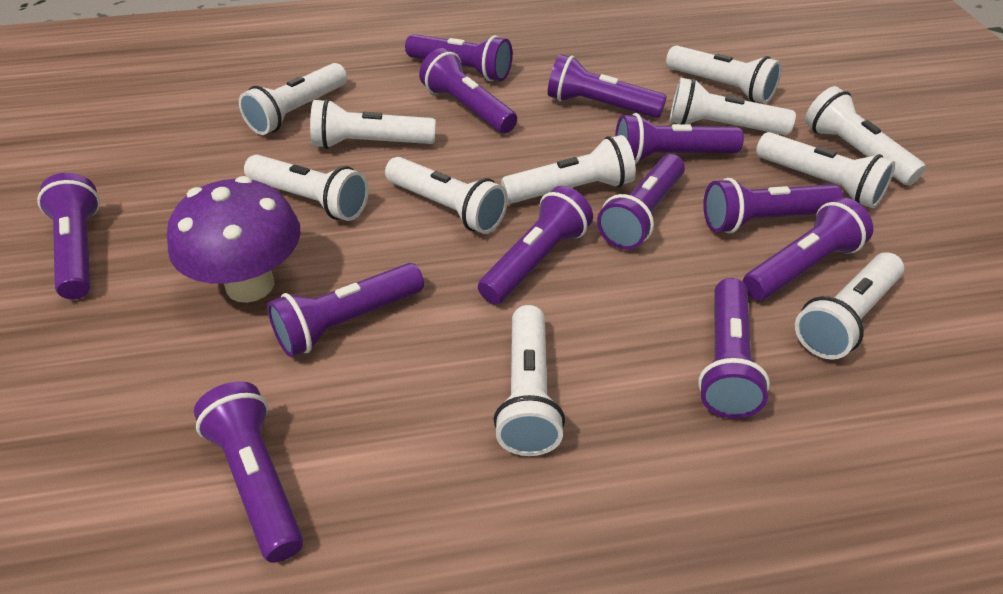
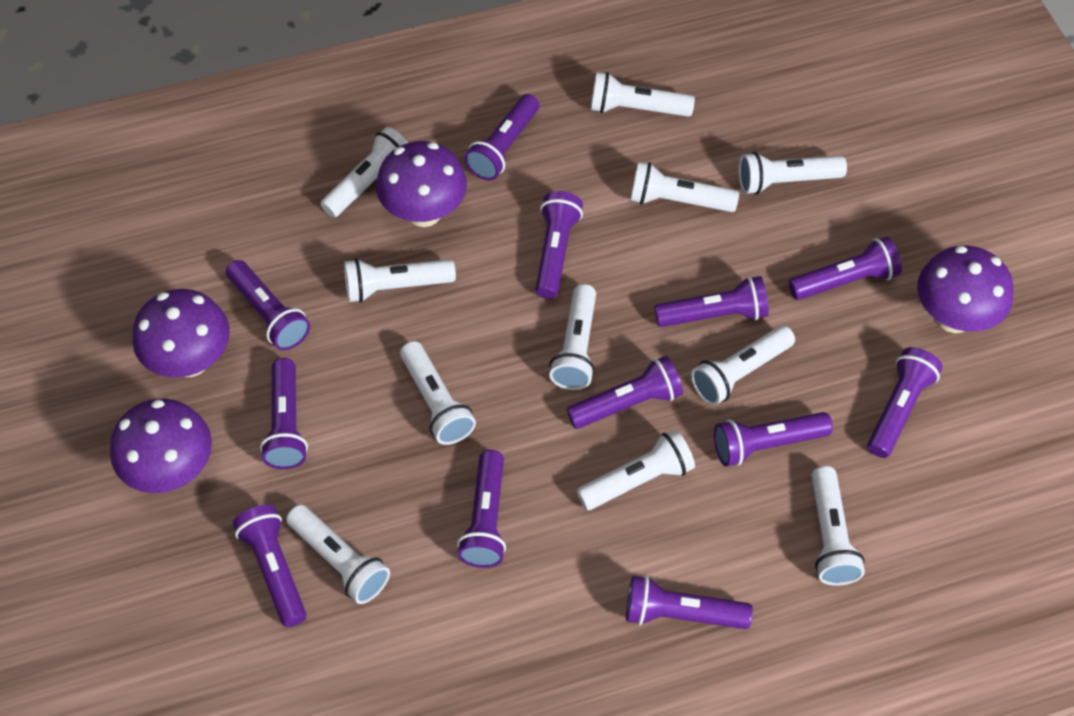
purple mushroom: 1 -> 4

